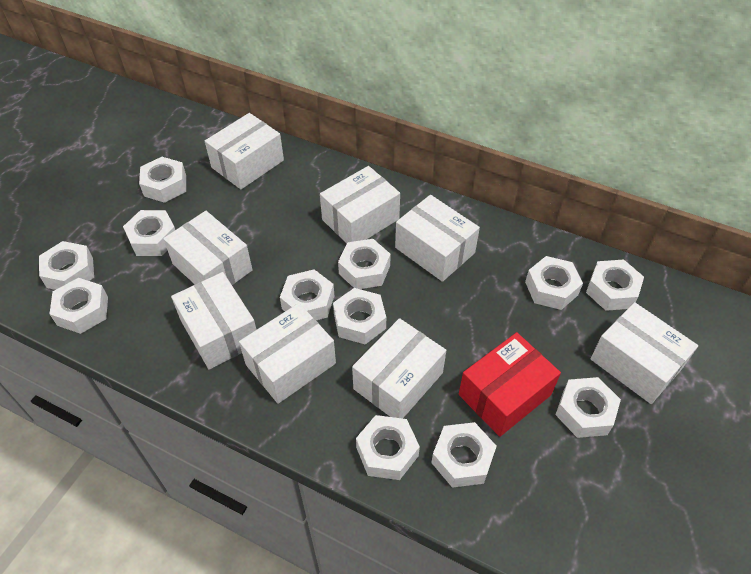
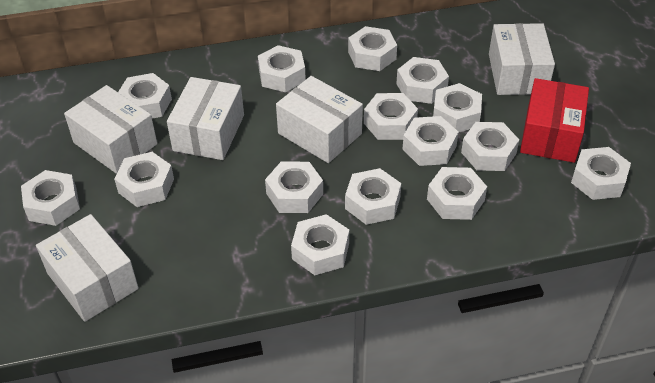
white box: 8 -> 5
white nut: 12 -> 15

